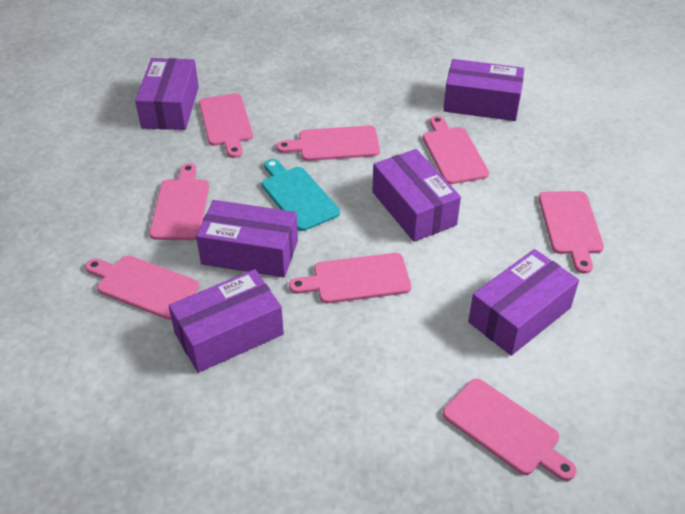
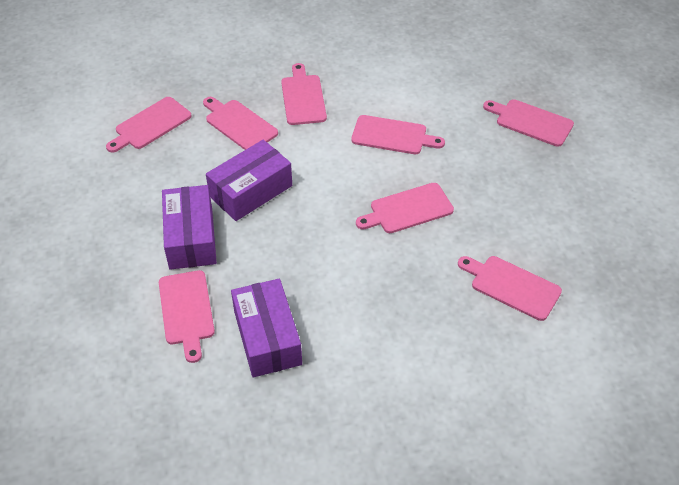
purple box: 6 -> 3
turquoise cutting board: 1 -> 0

